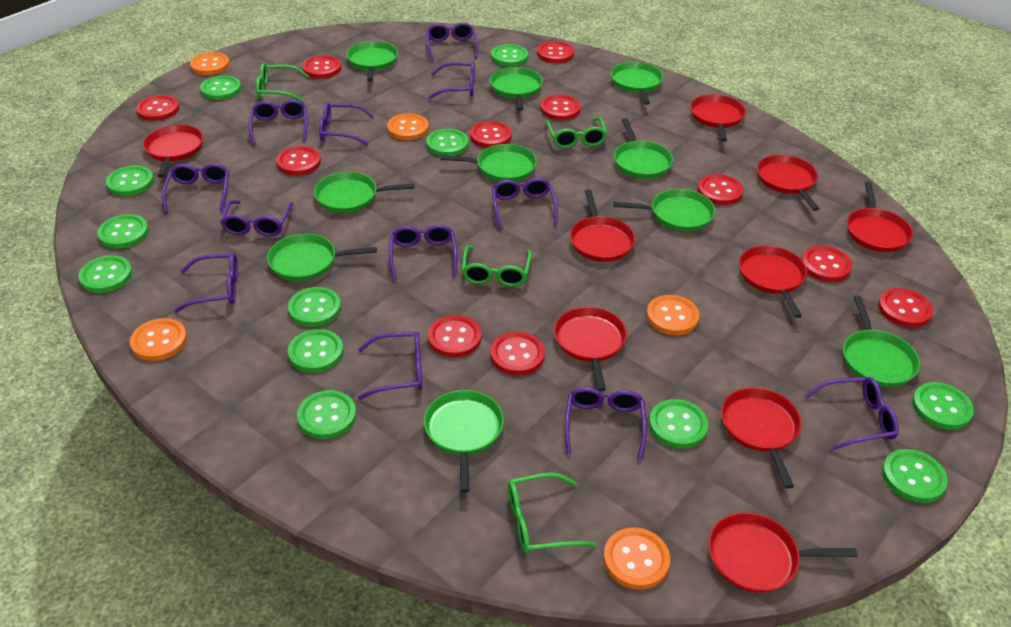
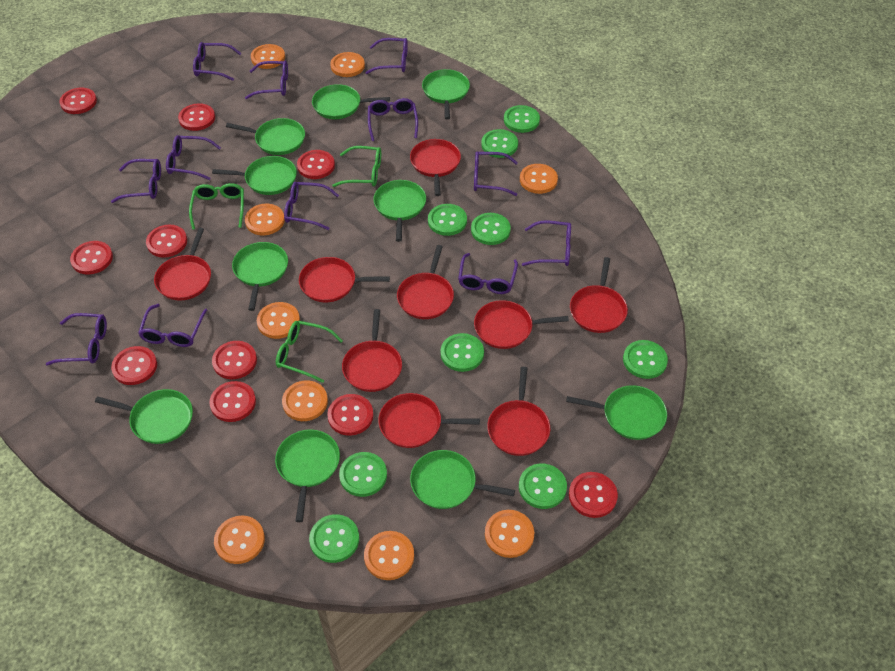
green button: 12 -> 9
green glasses: 4 -> 3
orange button: 5 -> 9
red button: 11 -> 10

